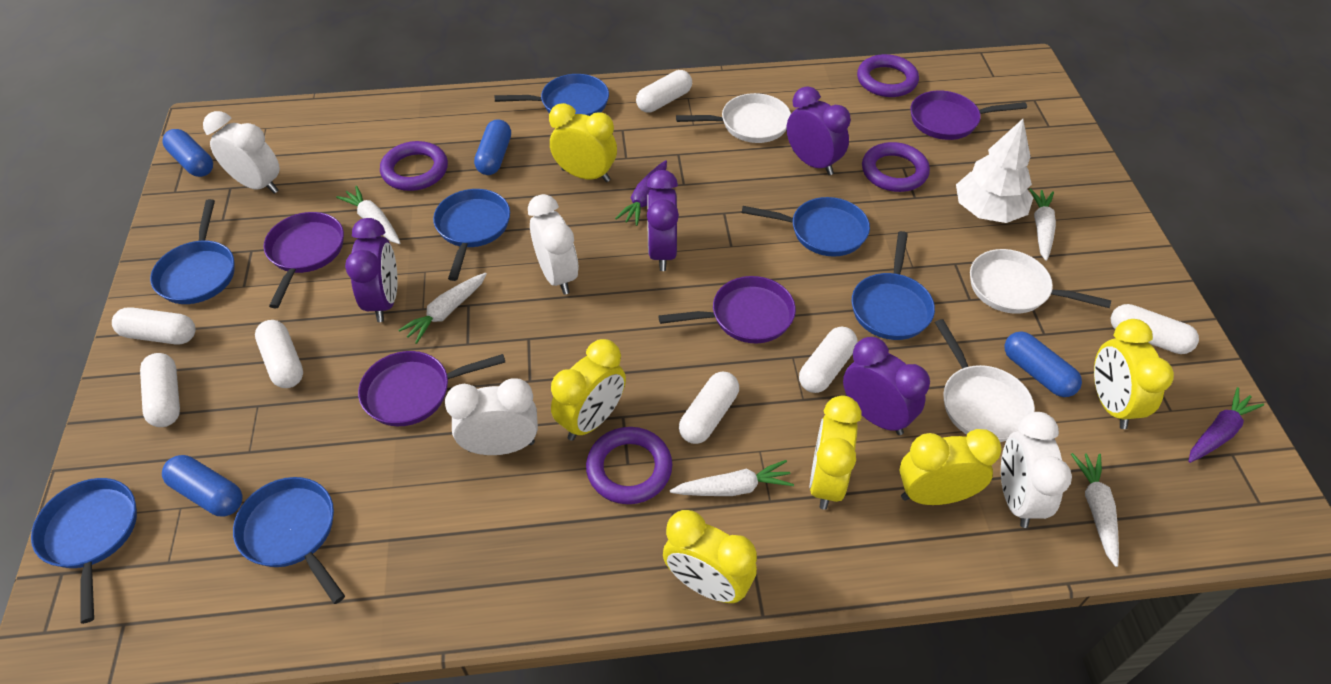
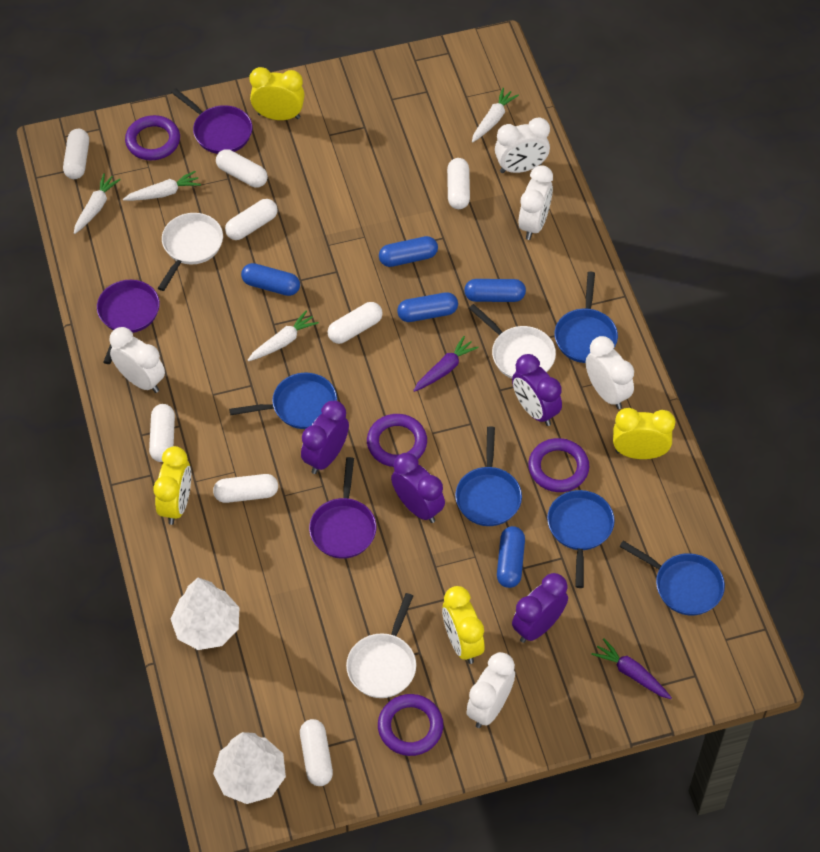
blue capsule: 4 -> 5
blue pan: 7 -> 5
purple pan: 4 -> 3
white capsule: 7 -> 8
white carrot: 5 -> 4
white clock: 4 -> 5
white tree: 1 -> 2
yellow clock: 6 -> 4

